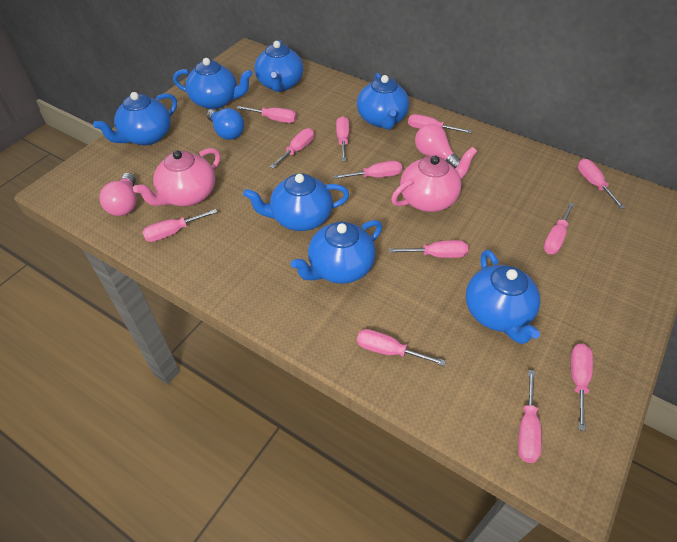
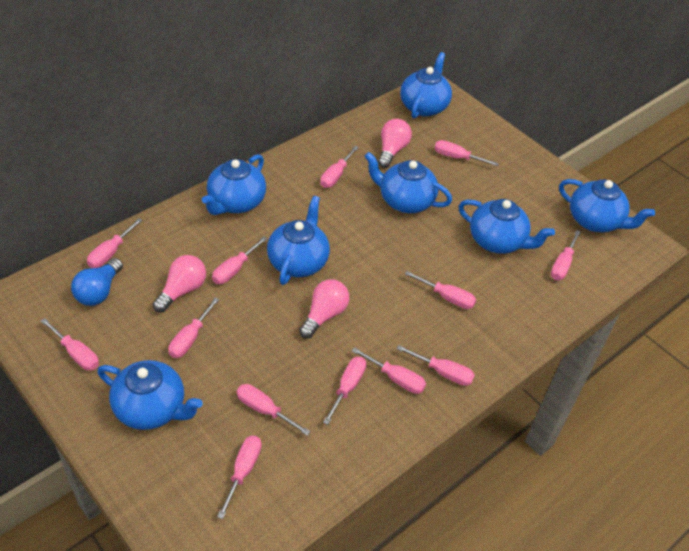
pink light bulb: 2 -> 3
pink screwdriver: 12 -> 13
pink teapot: 2 -> 0

